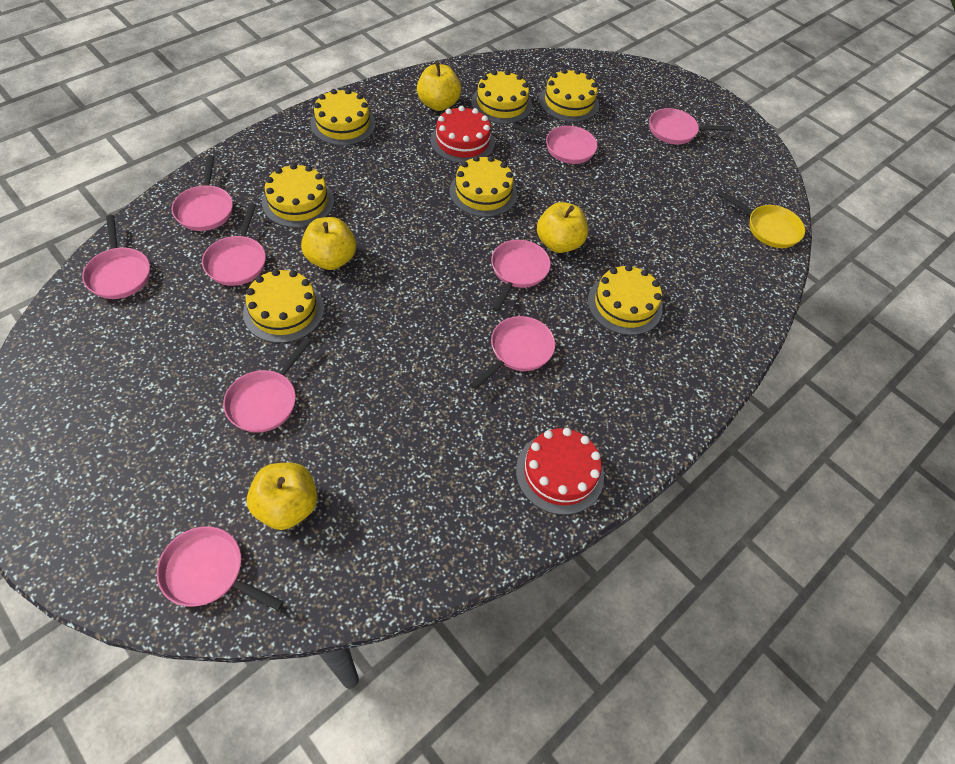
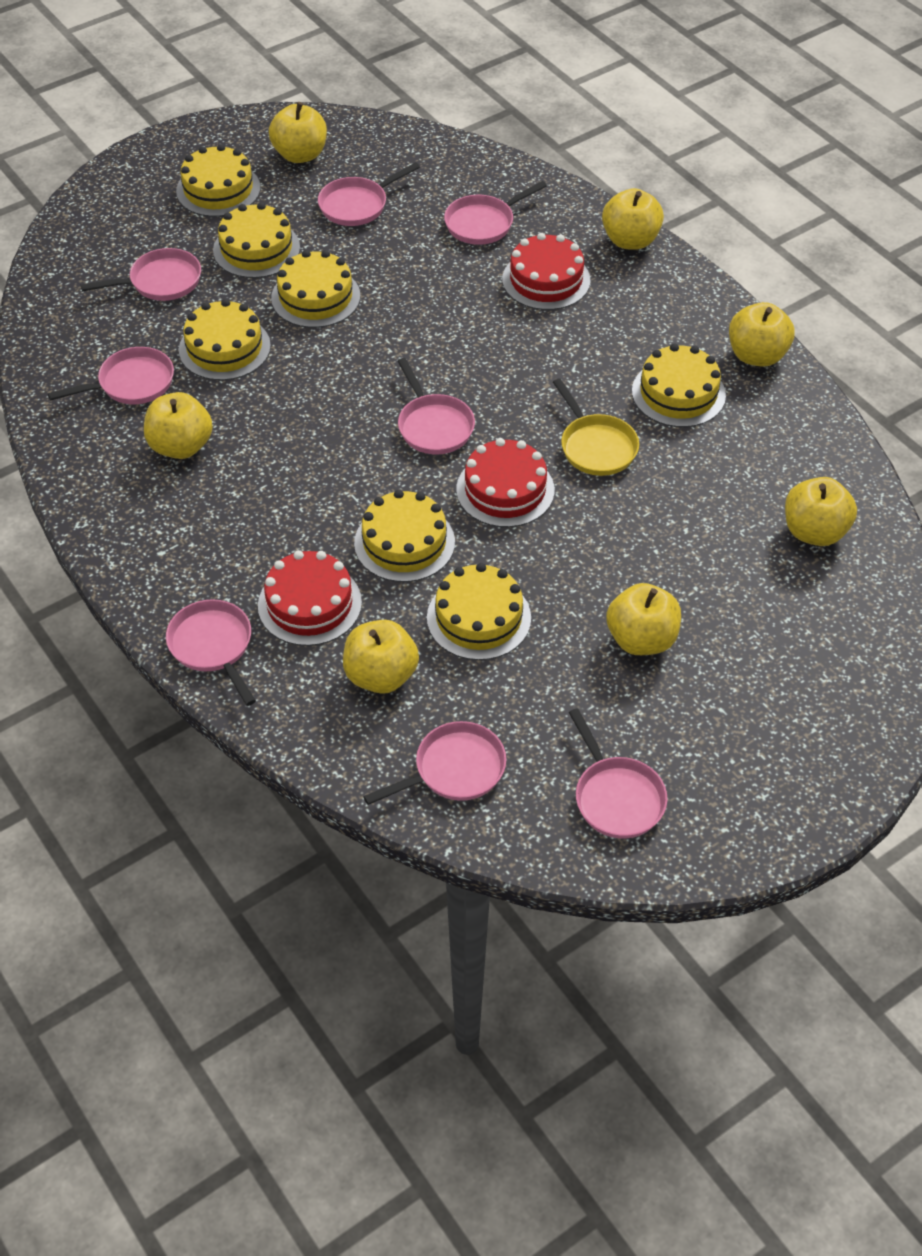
pink pan: 9 -> 8
red cake: 2 -> 3
yellow apple: 4 -> 7

